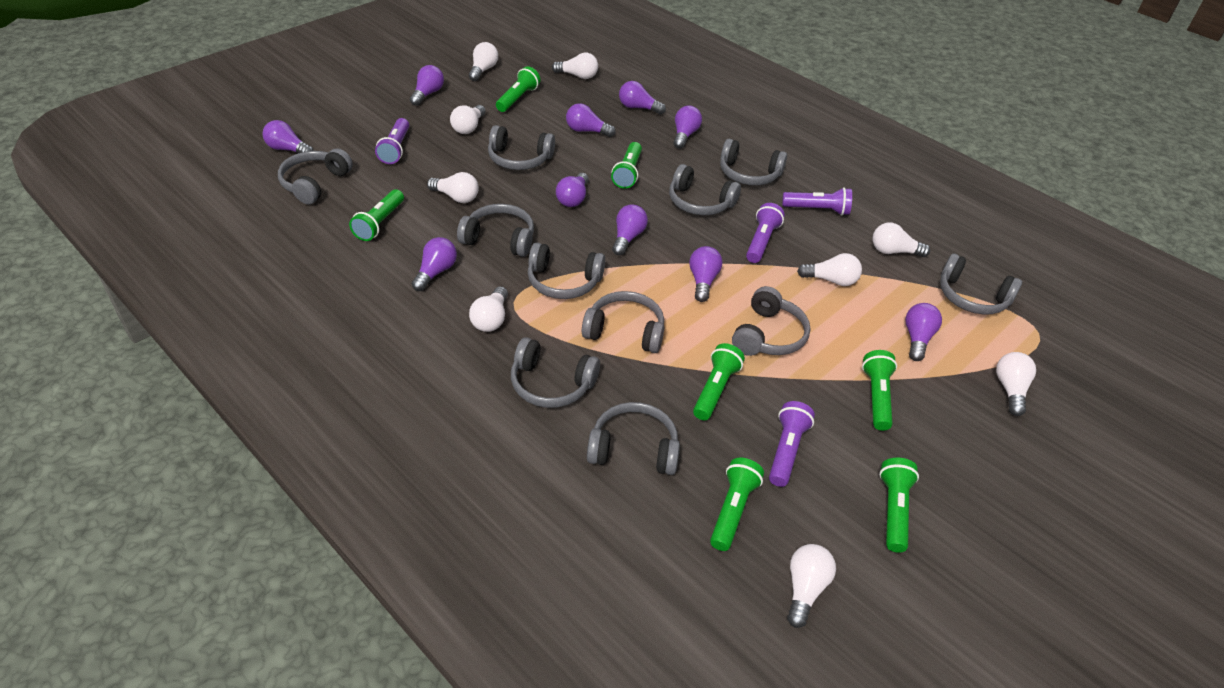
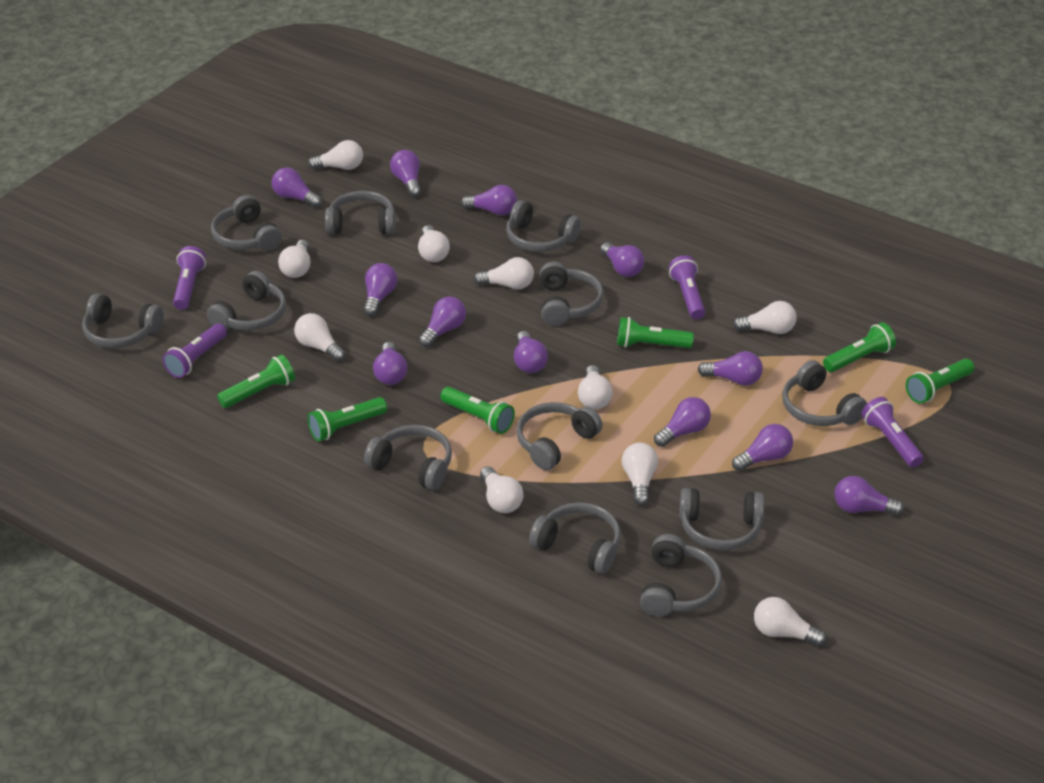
green flashlight: 7 -> 6
grey headphones: 11 -> 12
purple light bulb: 10 -> 12
white light bulb: 9 -> 10

